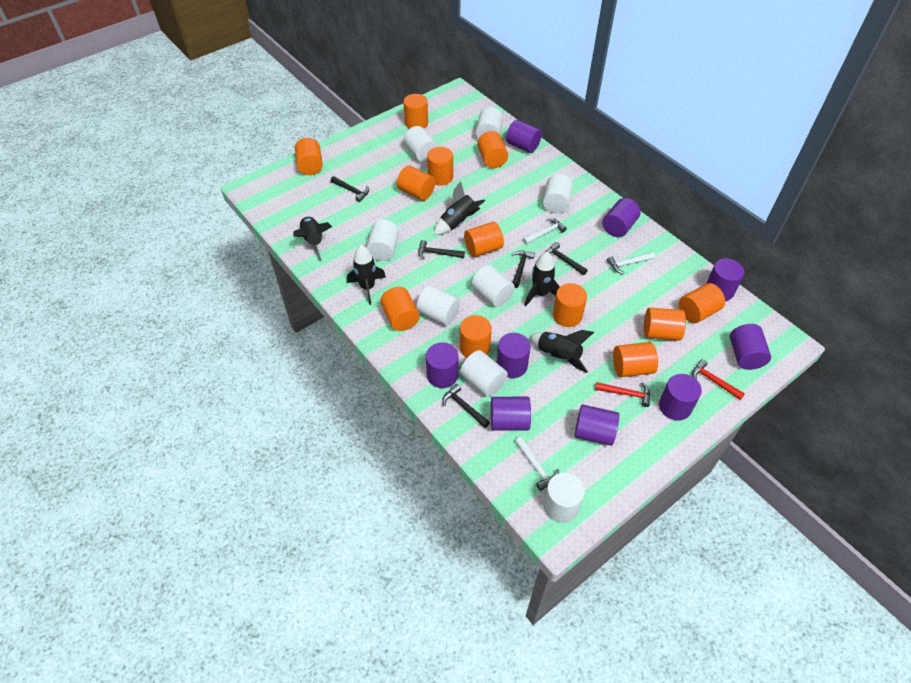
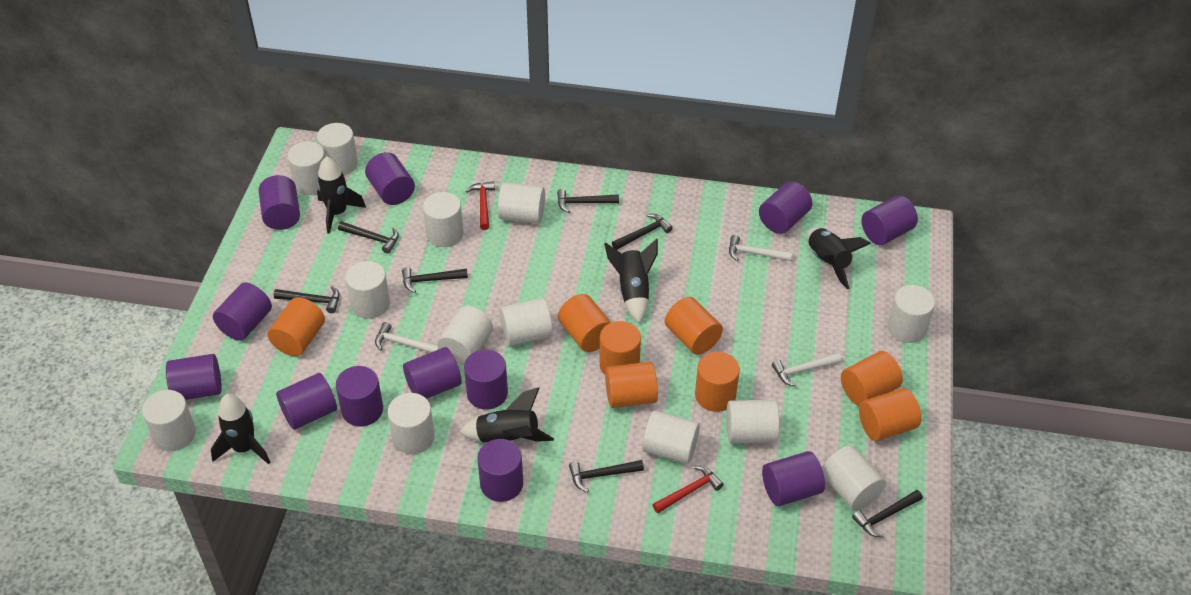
black hammer: 5 -> 7
orange cylinder: 12 -> 8
purple cylinder: 9 -> 12
white cylinder: 8 -> 13

